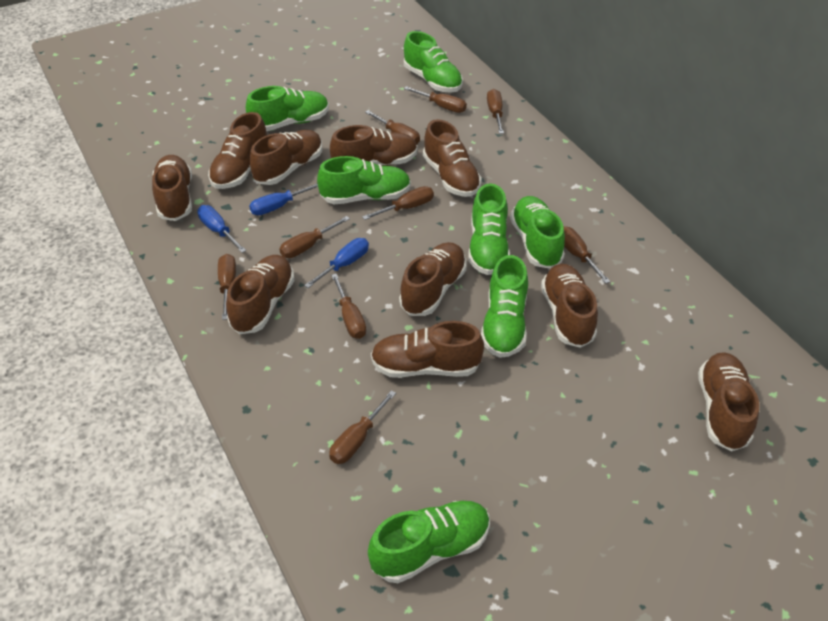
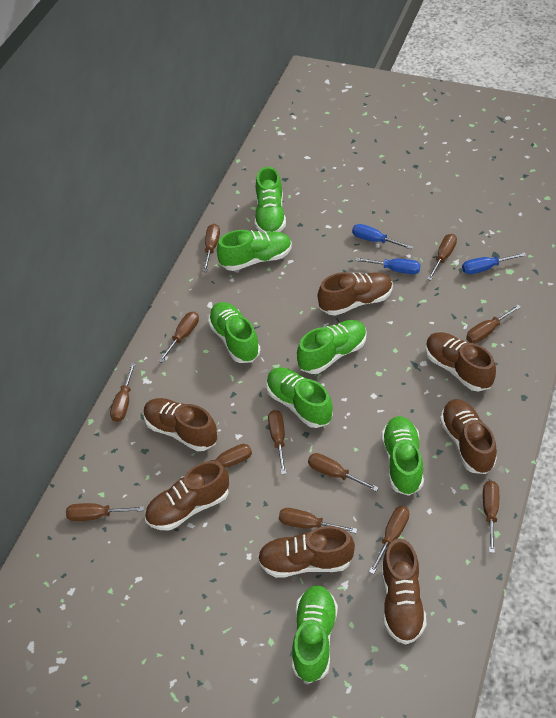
brown screwdriver: 9 -> 12
brown shoe: 10 -> 7

